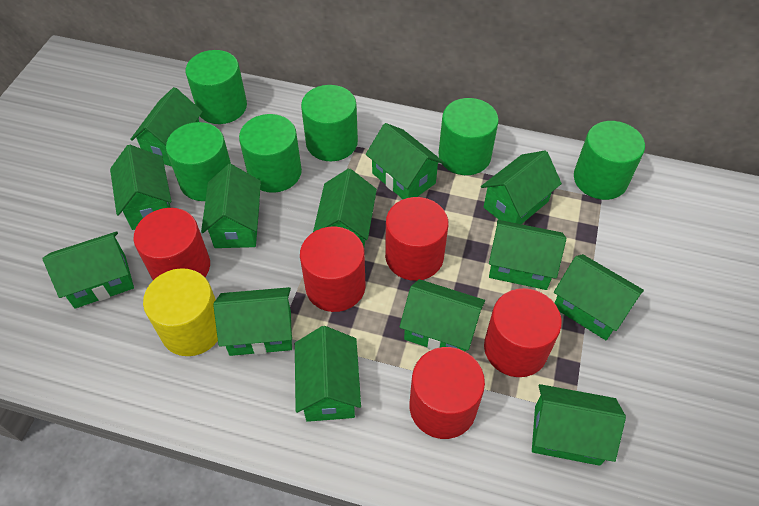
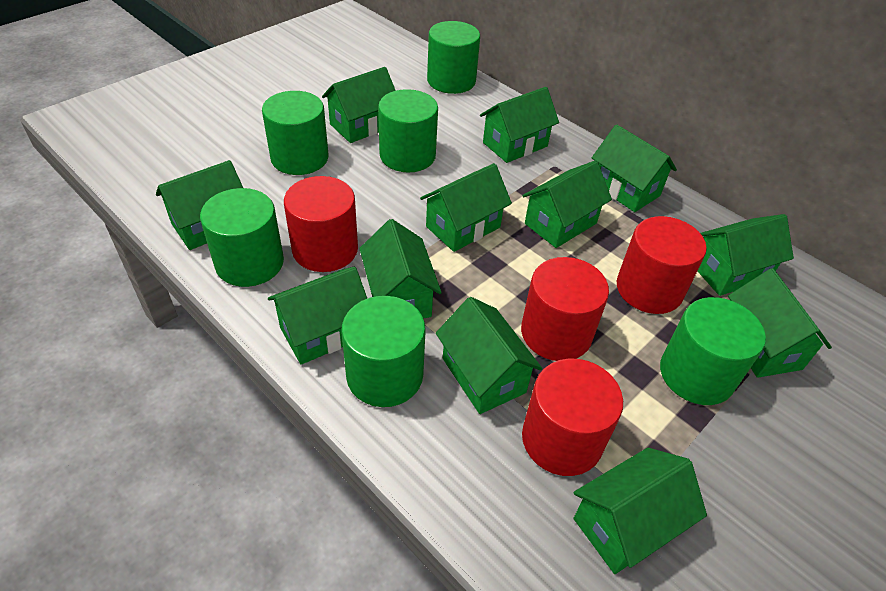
green house: 13 -> 12
red cylinder: 5 -> 4
yellow cylinder: 1 -> 0

